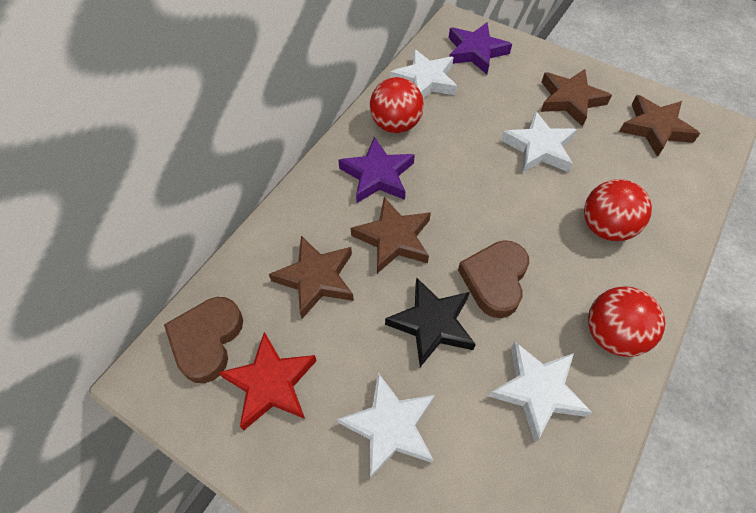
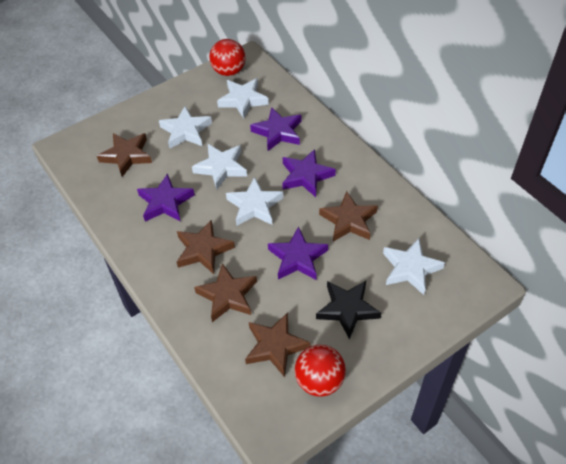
brown heart: 2 -> 0
brown star: 4 -> 5
purple star: 2 -> 4
red ball: 3 -> 2
red star: 1 -> 0
white star: 4 -> 5

